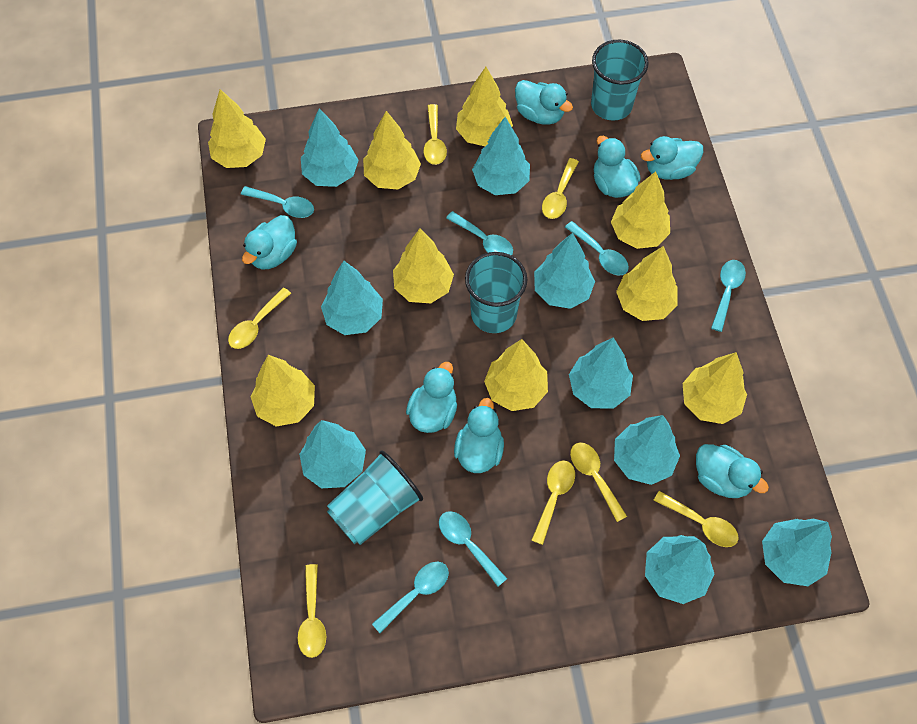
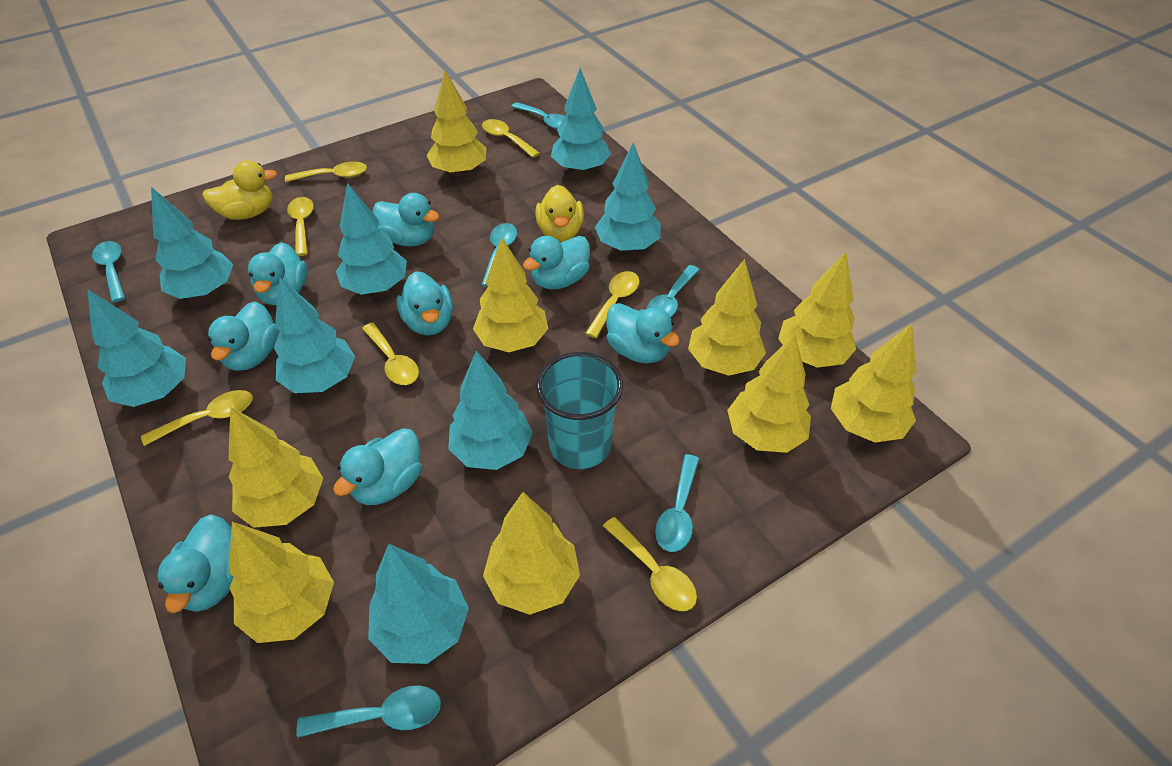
turquoise cup: 3 -> 1
turquoise duck: 7 -> 8
turquoise tree: 9 -> 8
yellow duck: 0 -> 2

